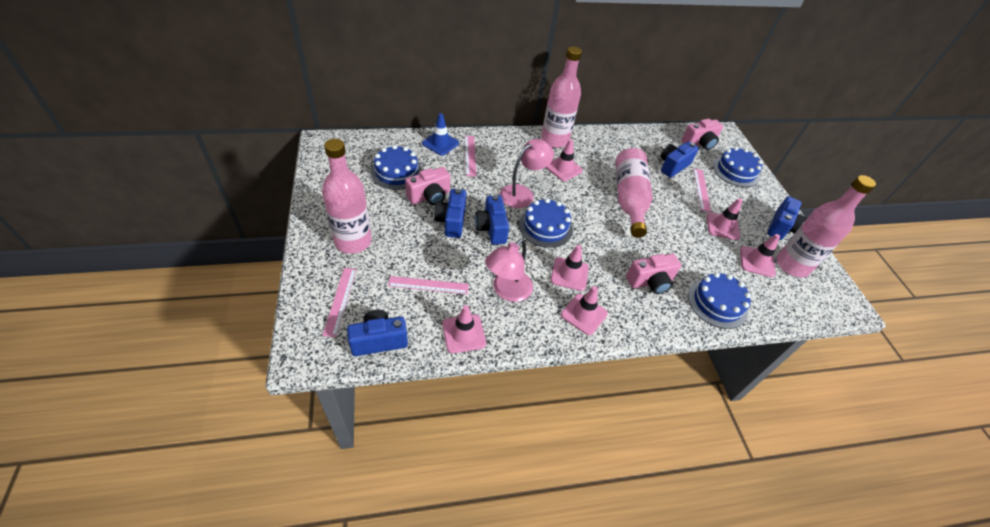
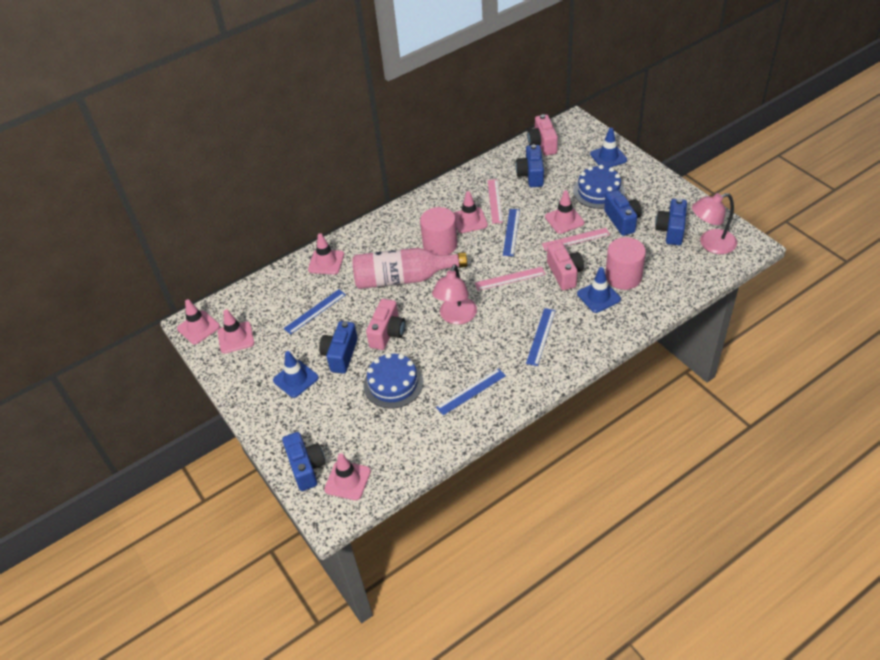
blue cake: 4 -> 2
blue ruler: 0 -> 4
blue traffic cone: 1 -> 3
pink bottle: 4 -> 1
pink cylinder: 0 -> 2
pink ruler: 4 -> 3

